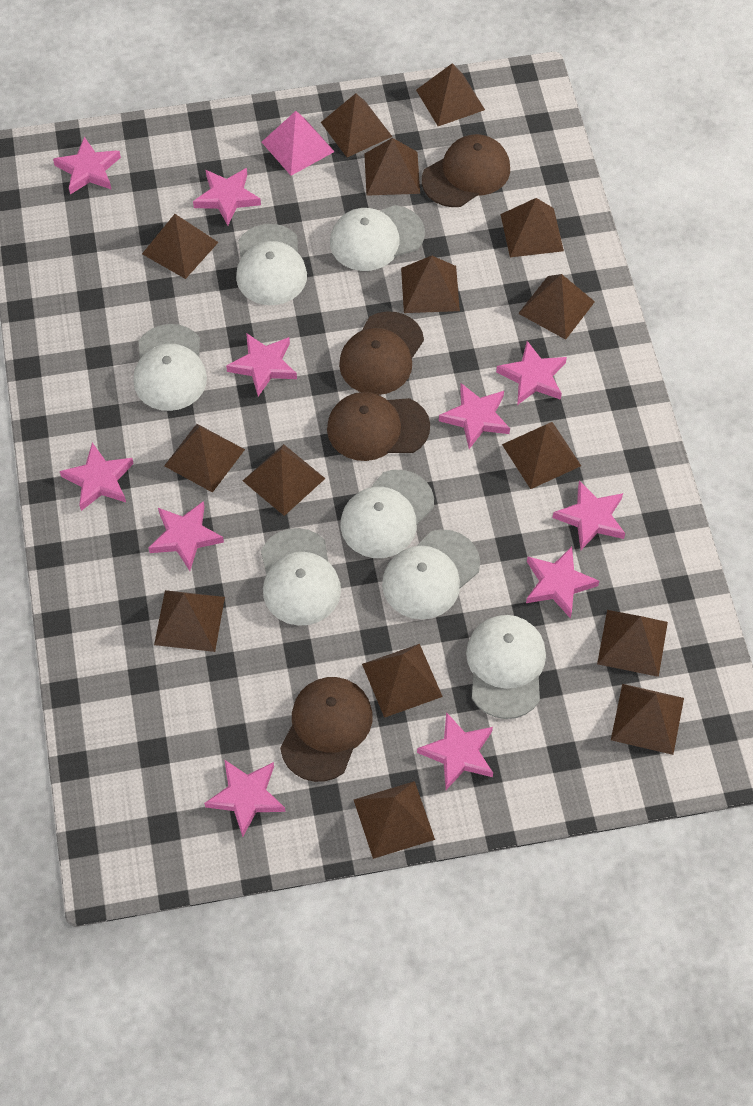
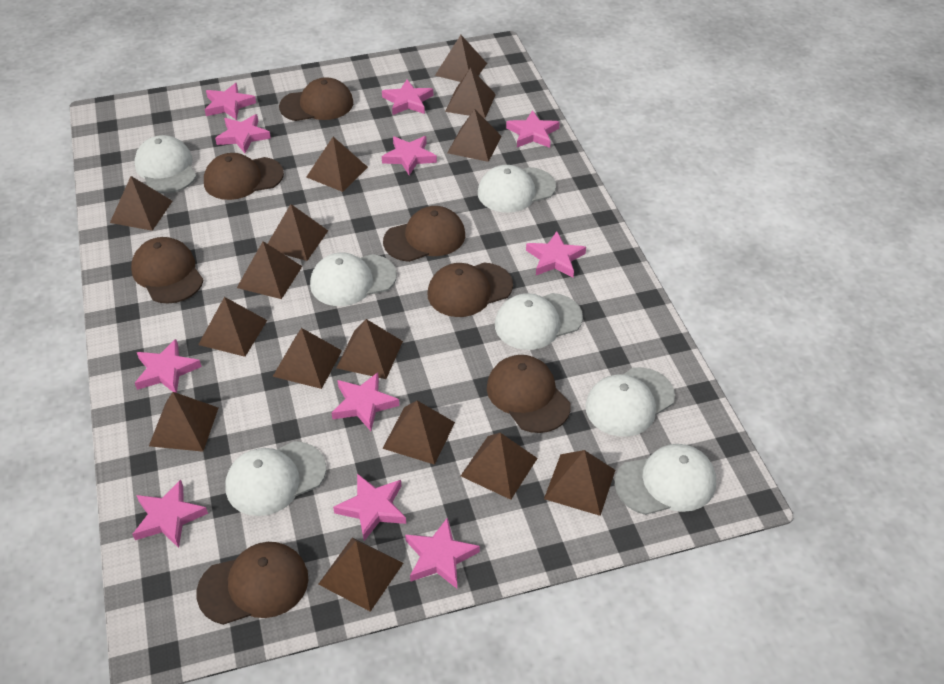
brown cap: 4 -> 7
pink pyramid: 1 -> 0

